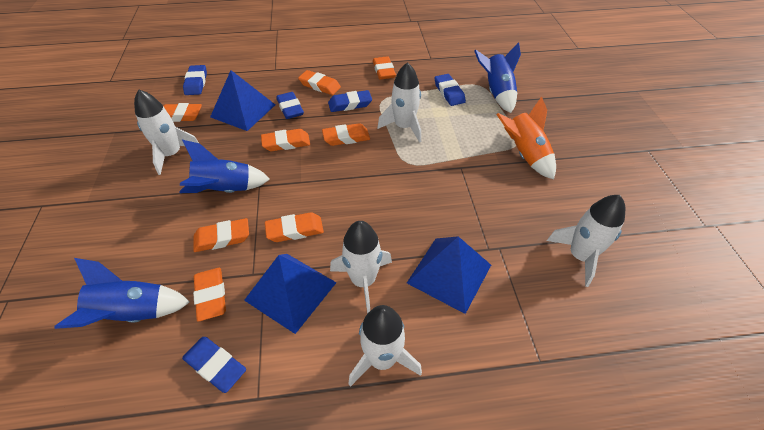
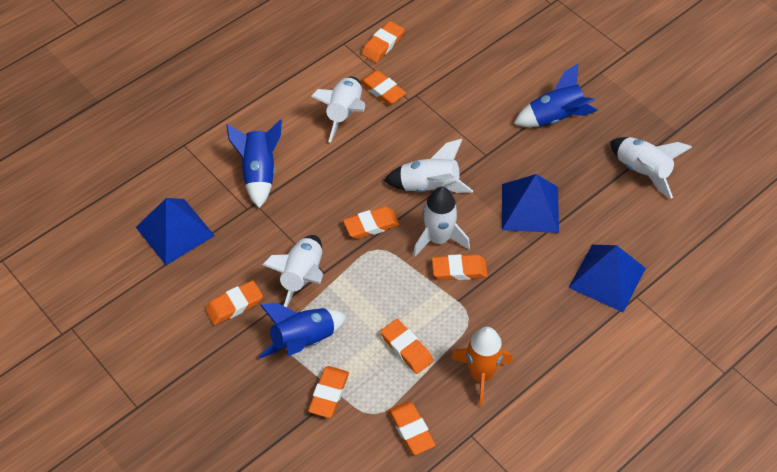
blue eraser: 5 -> 0

